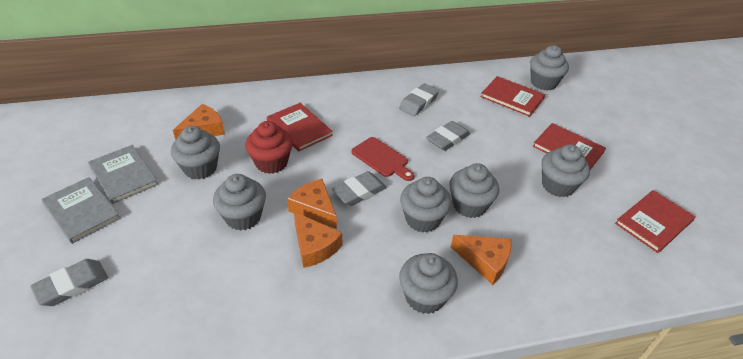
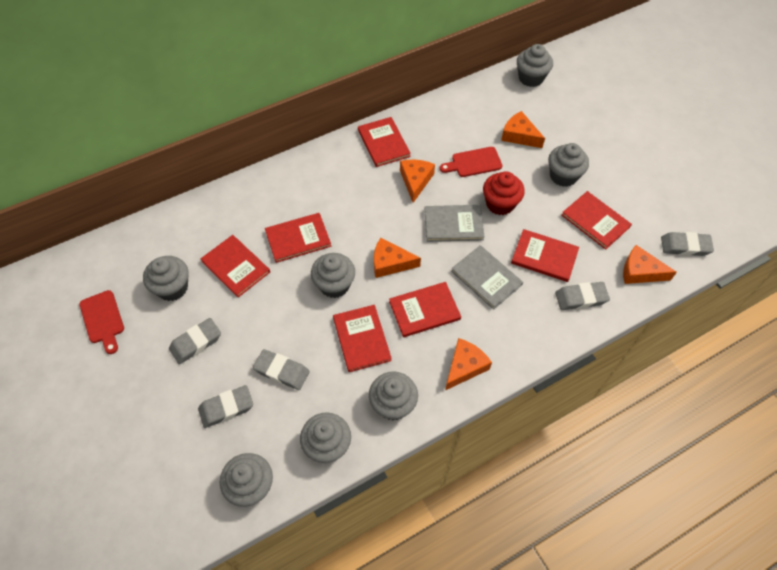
grey eraser: 4 -> 5
orange cheese: 4 -> 5
red book: 4 -> 7
red cutting board: 1 -> 2

